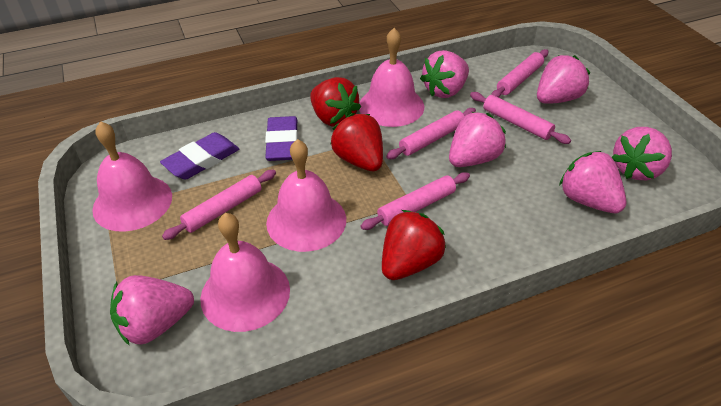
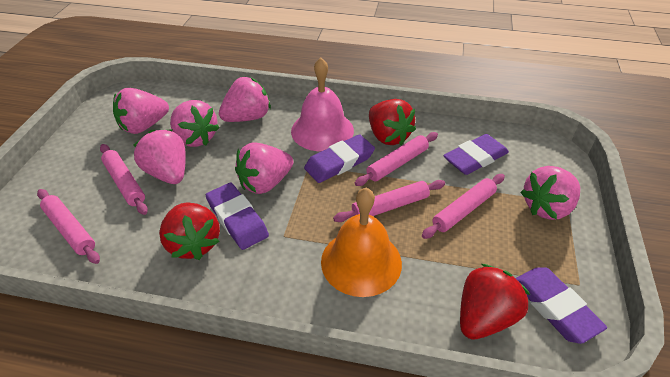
orange bell: 0 -> 1
pink bell: 4 -> 1
purple eraser: 2 -> 4

